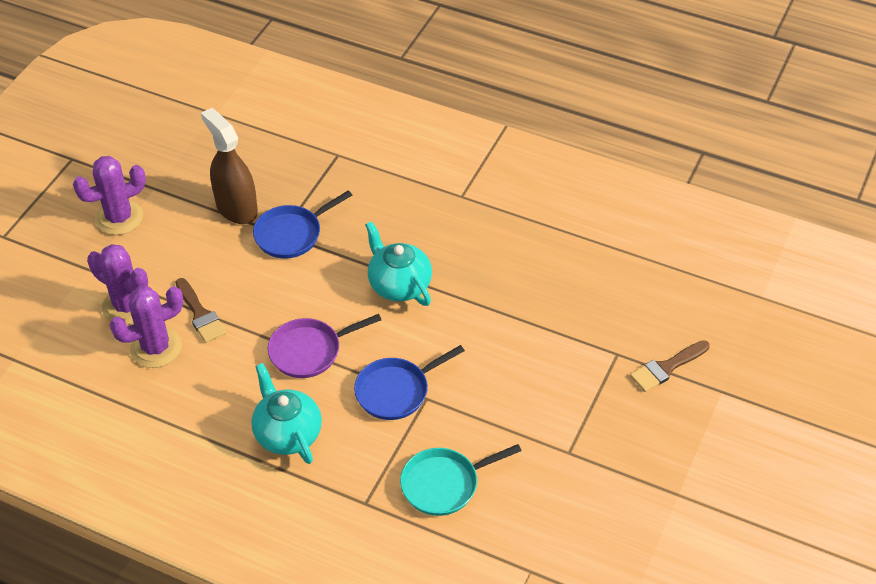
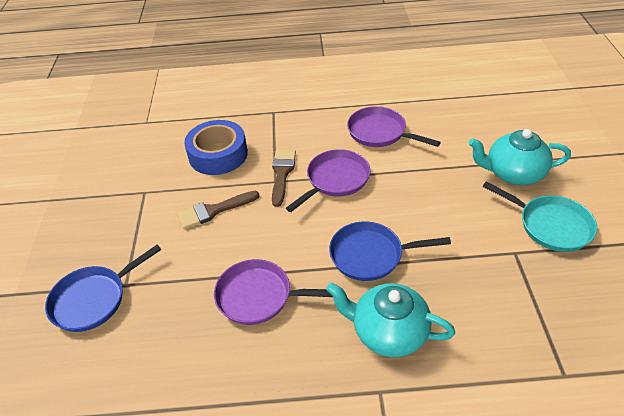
blue tape: 0 -> 1
brown spray bottle: 1 -> 0
purple cactus: 3 -> 0
purple pan: 1 -> 3

